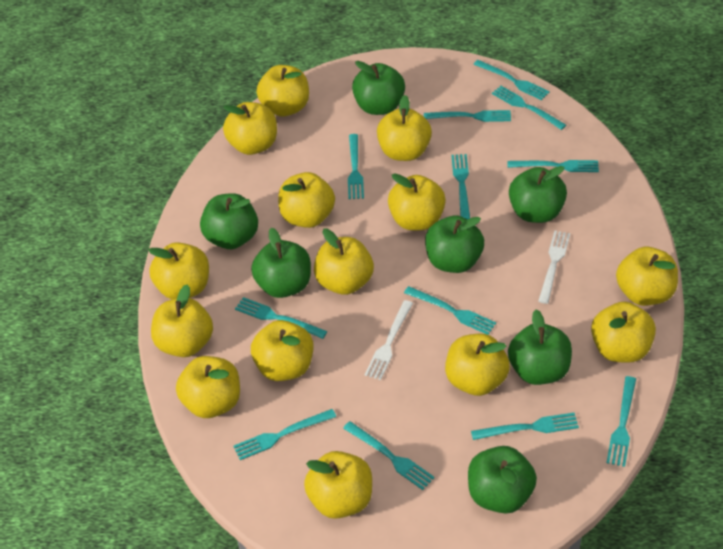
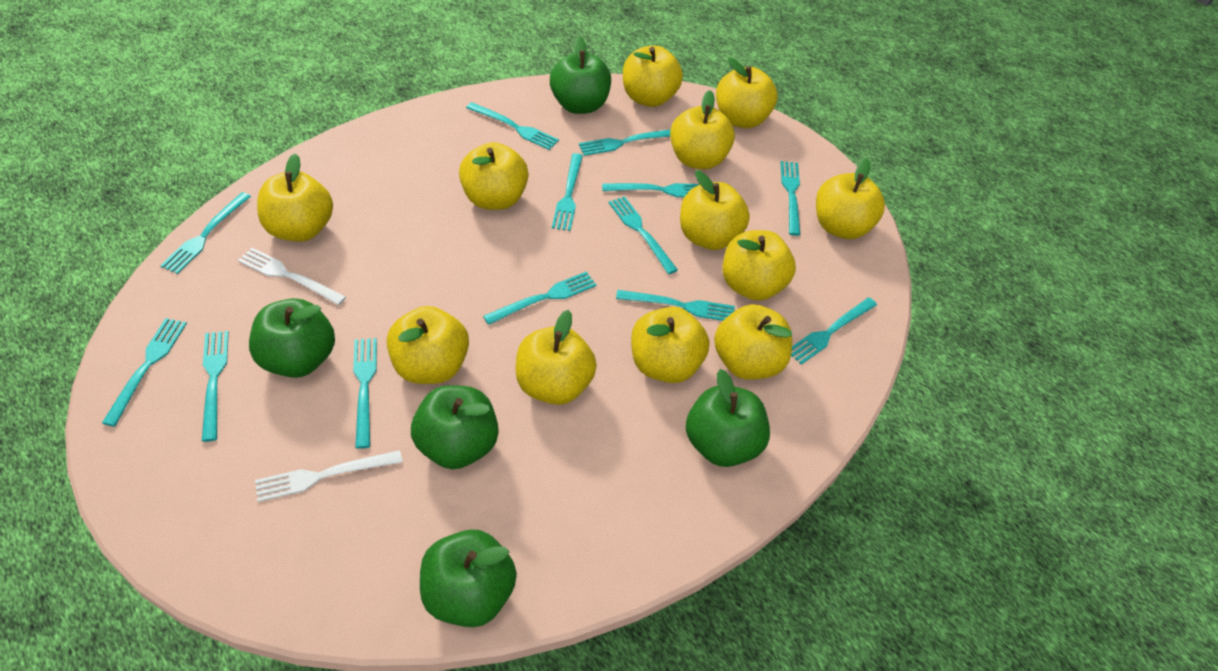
green apple: 7 -> 5
turquoise fork: 12 -> 13
yellow apple: 14 -> 12

